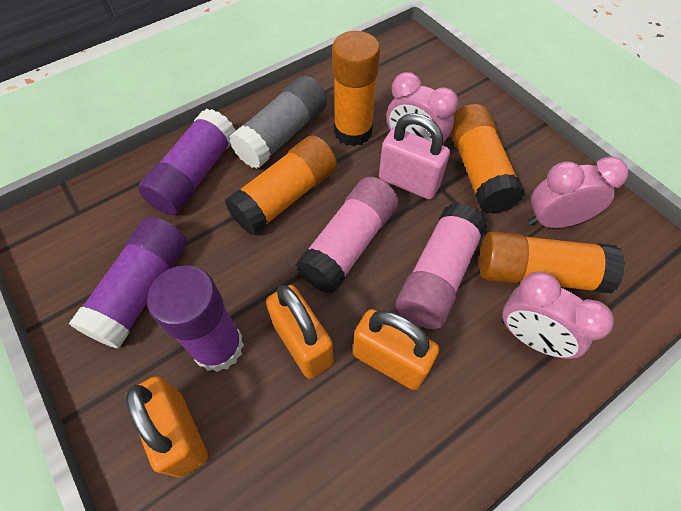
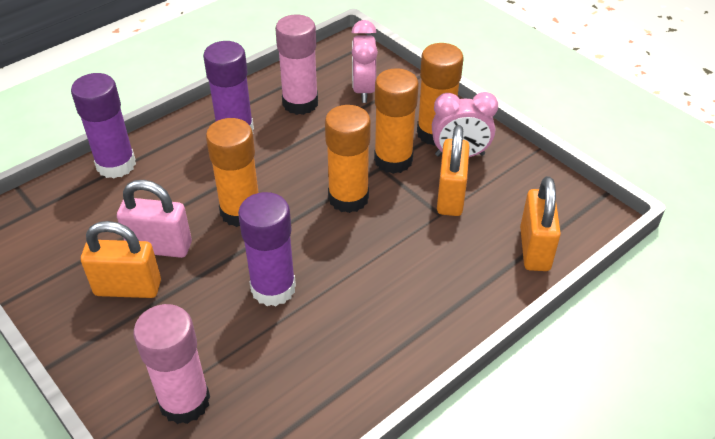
grey glue stick: 1 -> 0
pink clock: 3 -> 2

